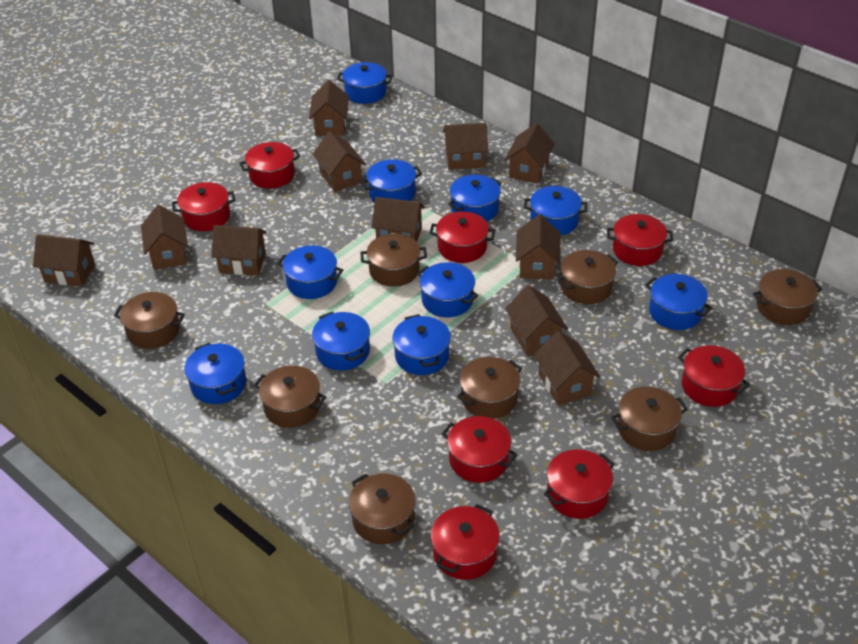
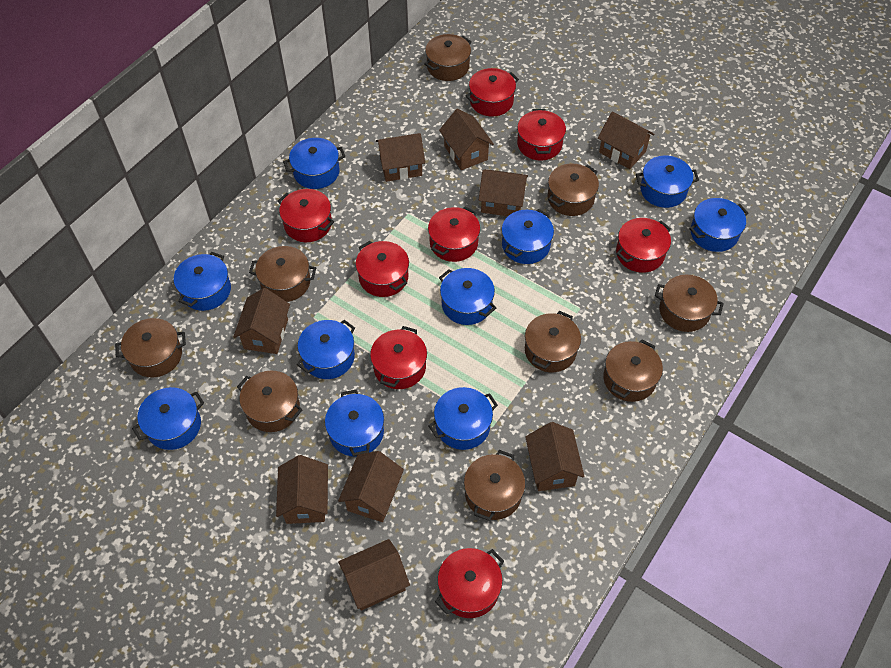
brown house: 11 -> 9
brown pot: 8 -> 9

